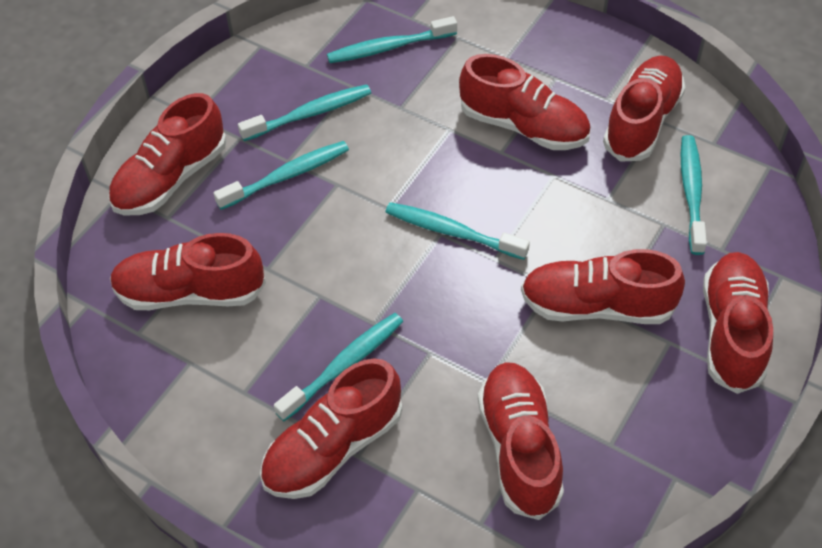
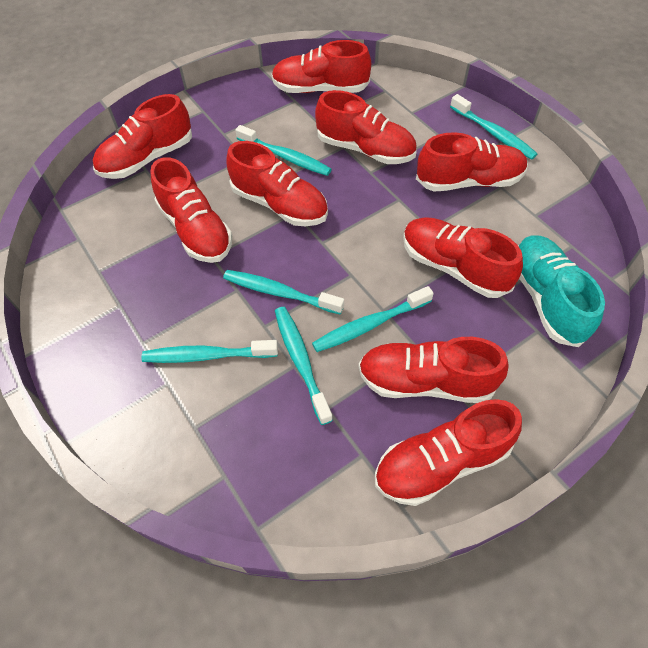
red shoe: 8 -> 9
turquoise shoe: 0 -> 1

